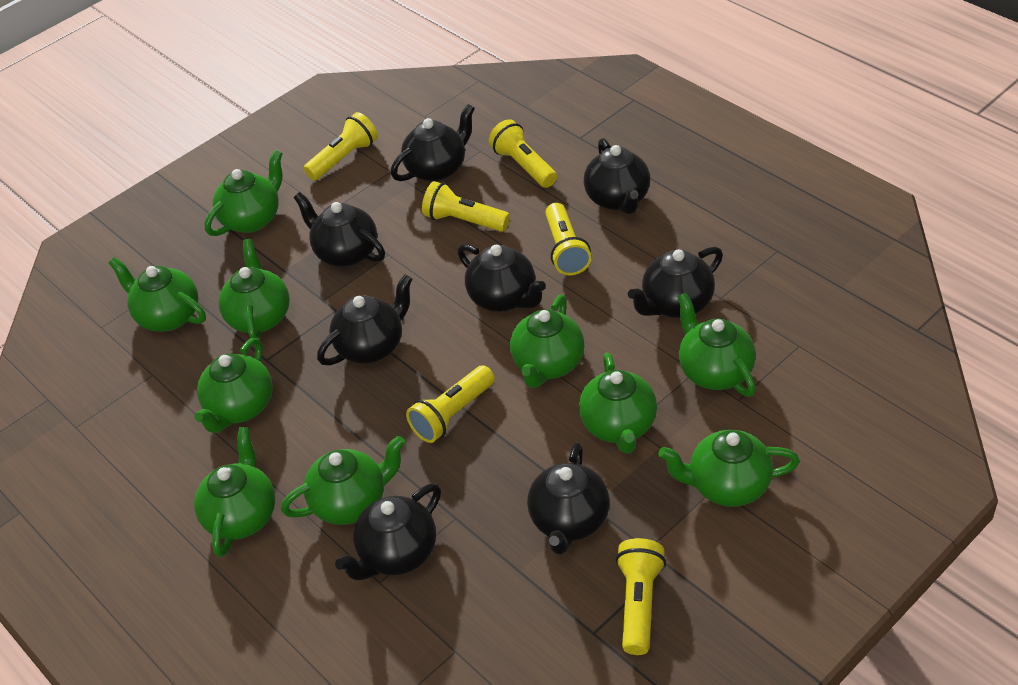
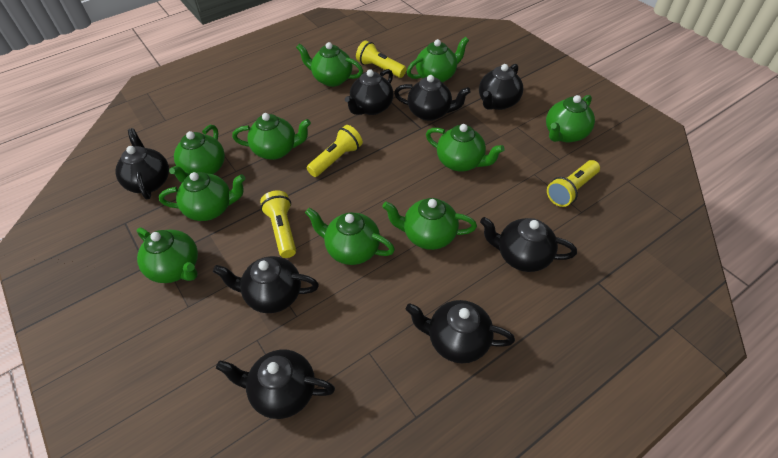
yellow flashlight: 6 -> 4

